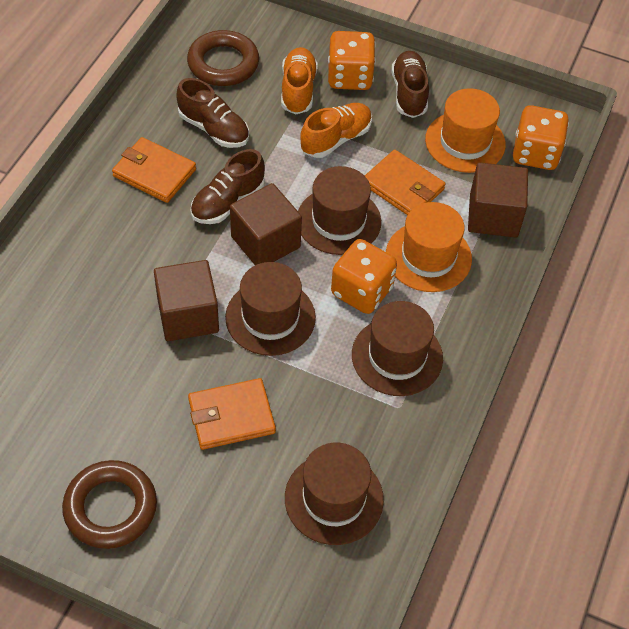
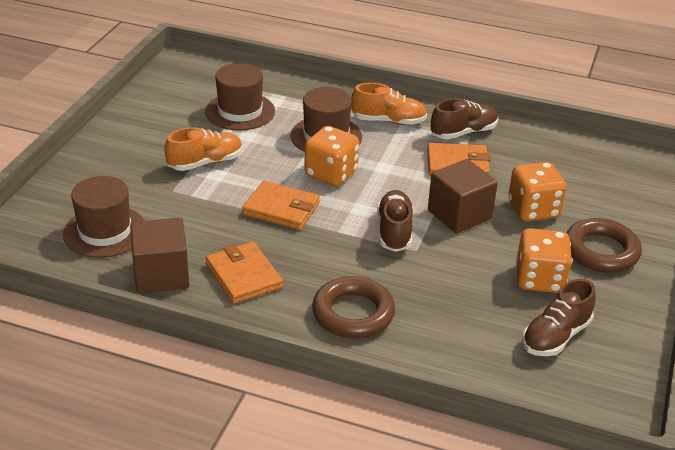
brown cube: 3 -> 2
brown hat: 4 -> 3
orange hat: 2 -> 0

